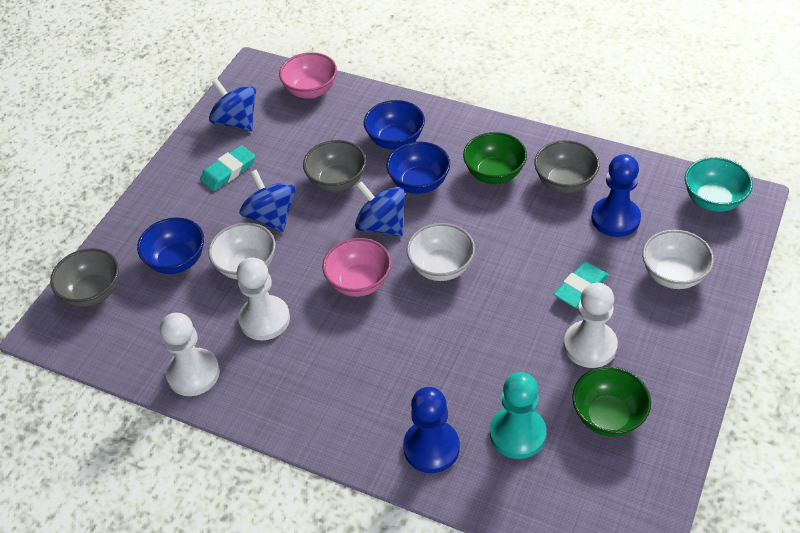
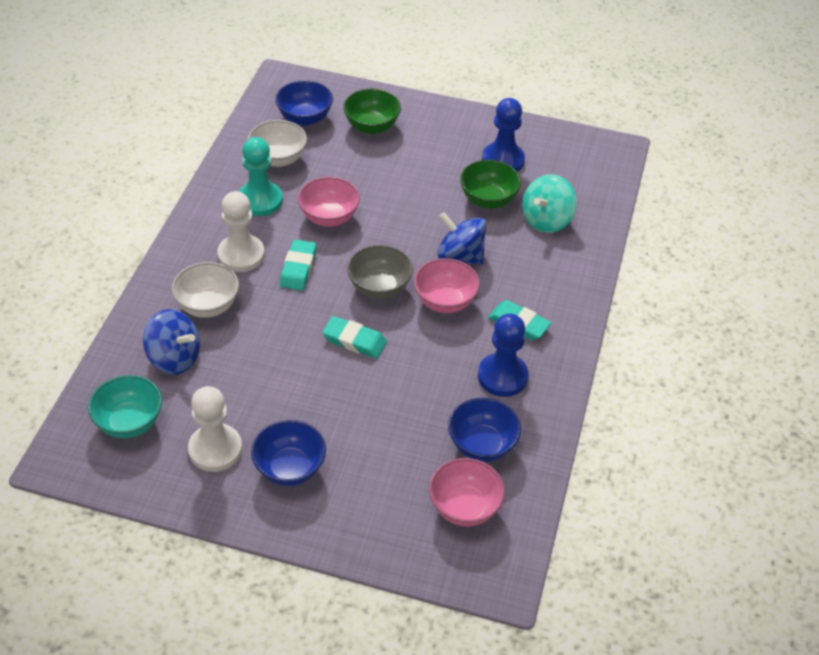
blue spinning top: 3 -> 2
grey bowl: 3 -> 1
pink bowl: 2 -> 3
turquoise eraser: 2 -> 3
turquoise spinning top: 0 -> 1
white bowl: 3 -> 2
white pawn: 3 -> 2

